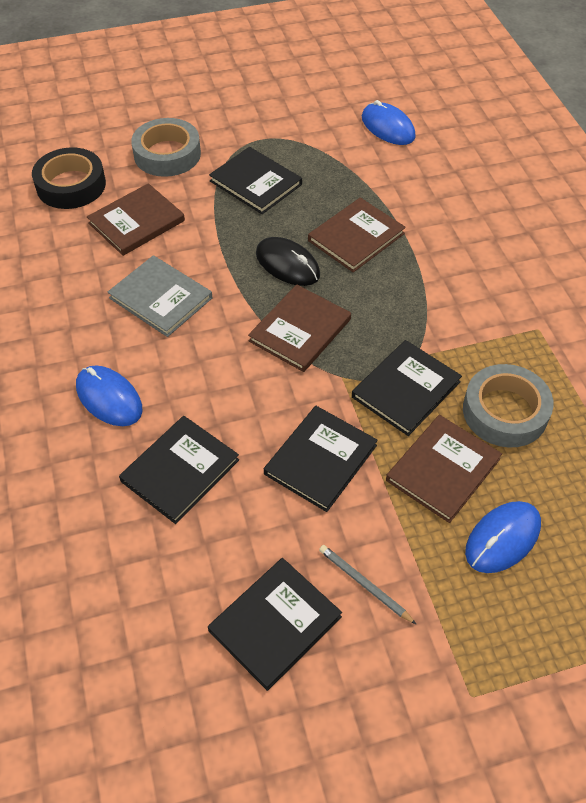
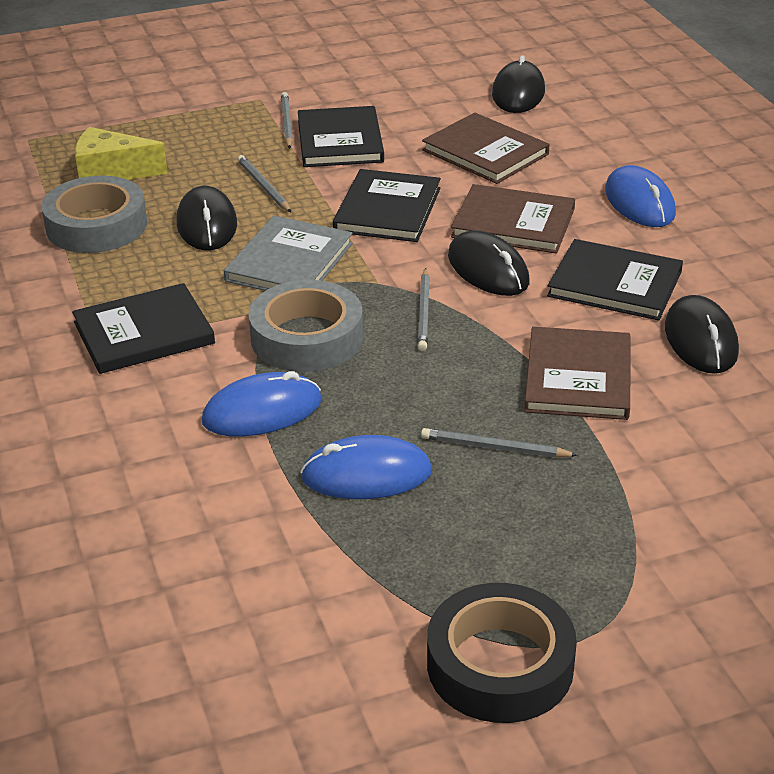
black book: 5 -> 4
black mouse: 1 -> 4
brown book: 4 -> 3
grey pencil: 1 -> 4
yellow cheese: 0 -> 1

